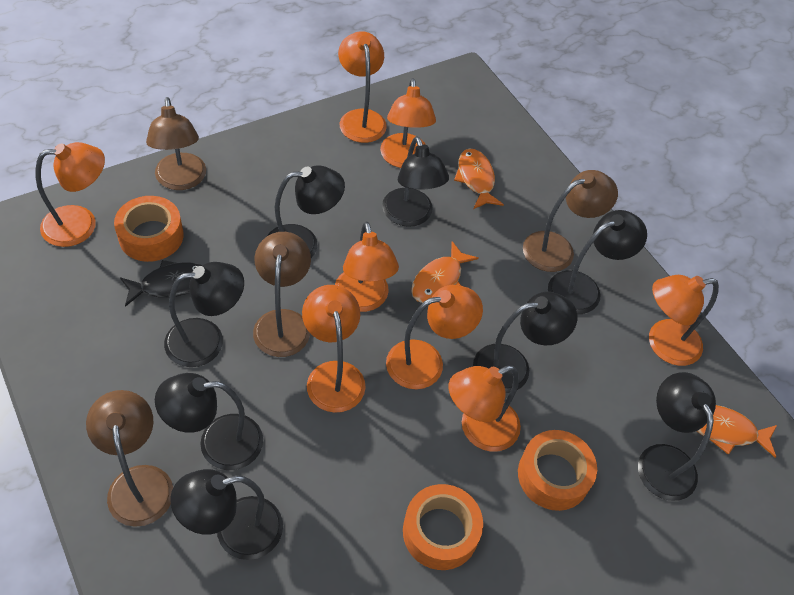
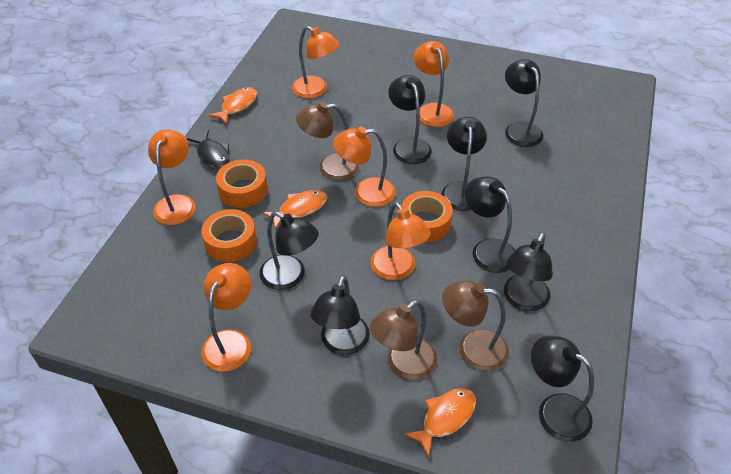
brown lamp: 4 -> 3
orange lamp: 8 -> 6

